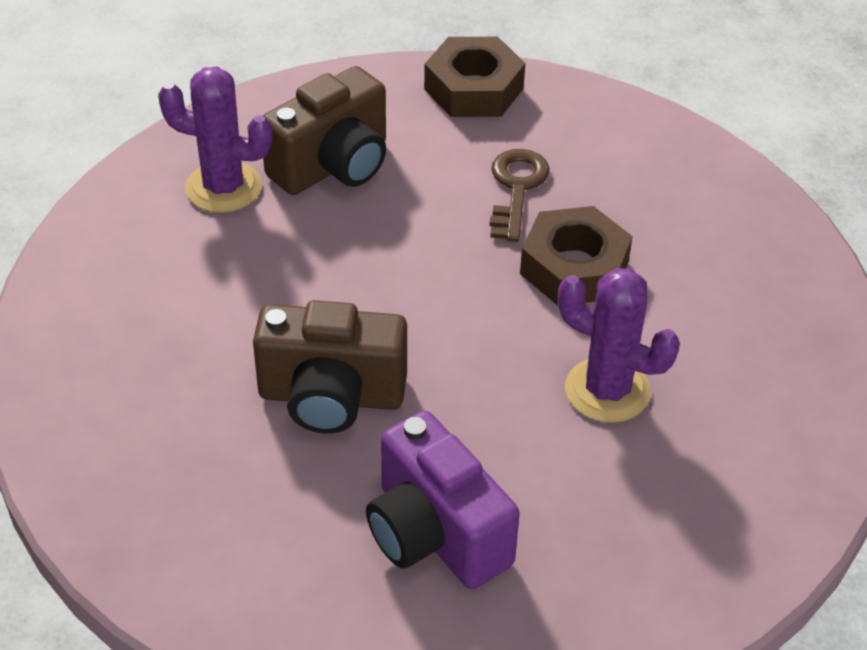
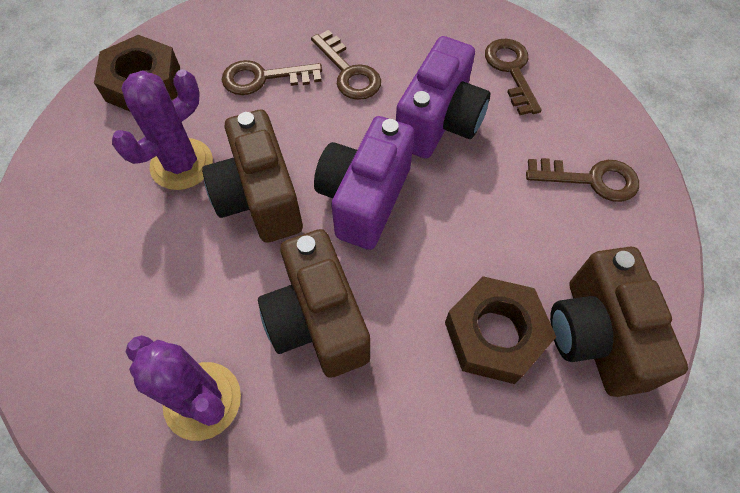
brown camera: 2 -> 3
brown key: 1 -> 4
purple camera: 1 -> 2

